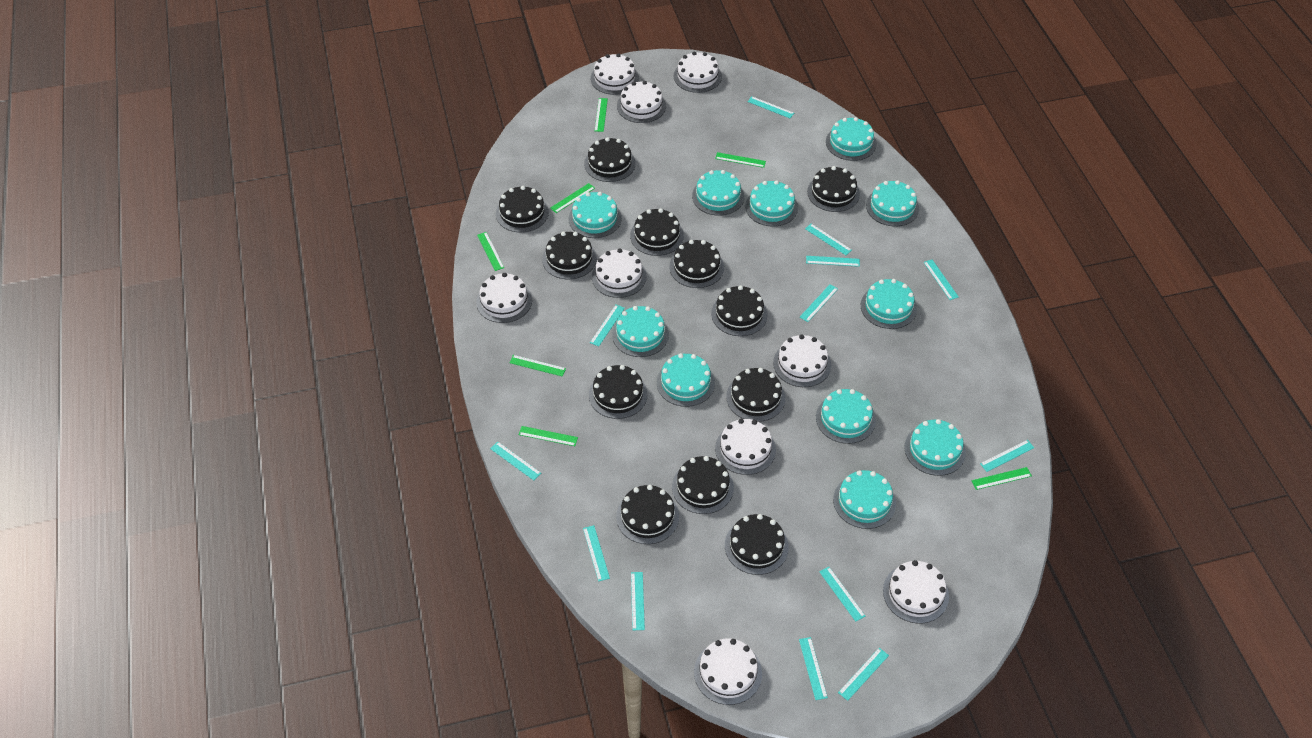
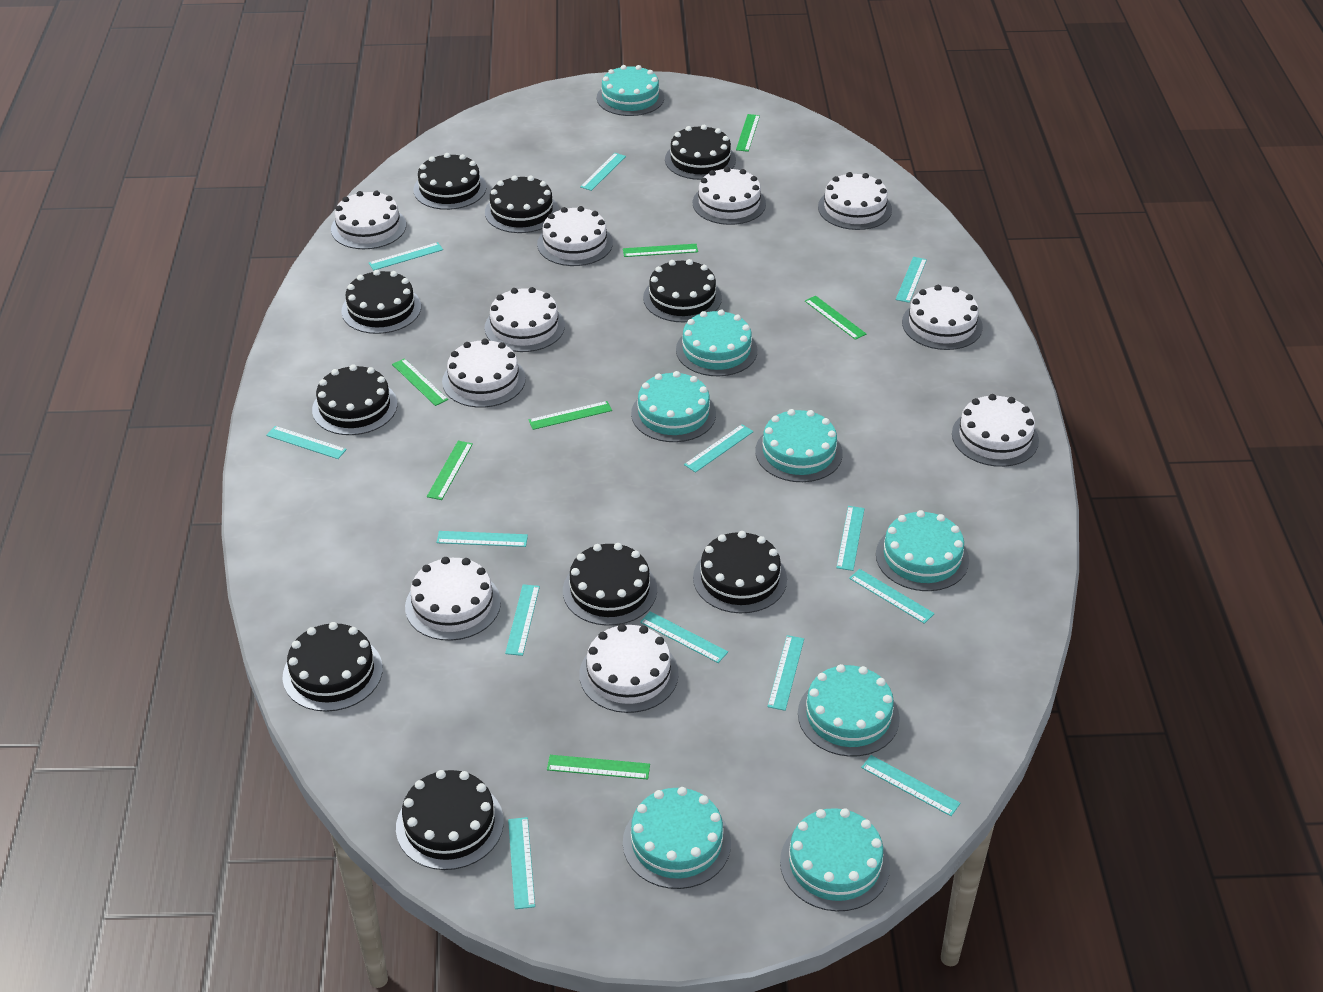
black cake: 12 -> 10
turquoise cake: 11 -> 8
white cake: 9 -> 10

